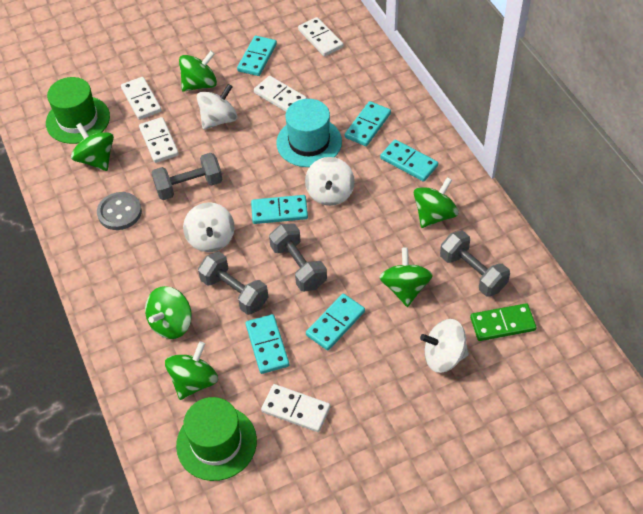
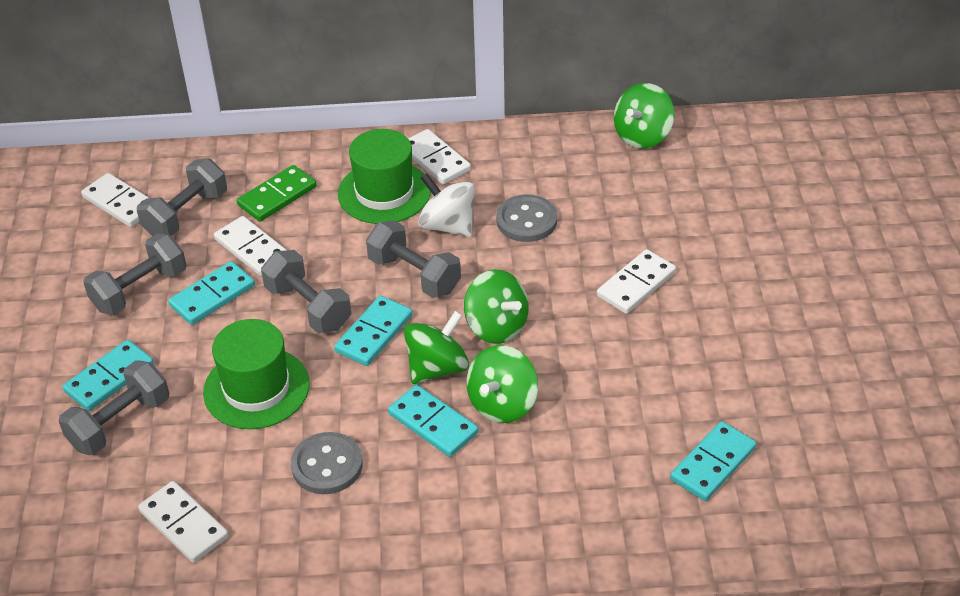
green spinning top: 6 -> 4
grey button: 1 -> 2
grey dumbbell: 4 -> 5
turquoise domino: 6 -> 5
turquoise hat: 1 -> 0
white spinning top: 4 -> 1

